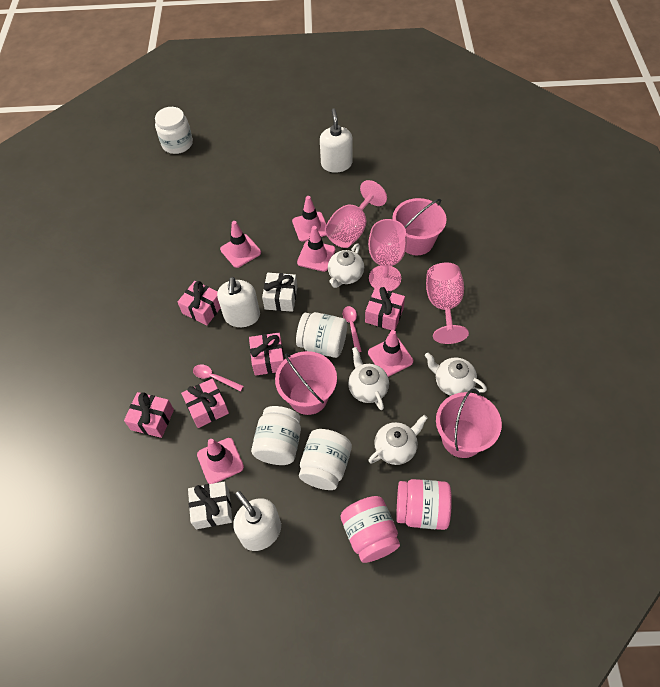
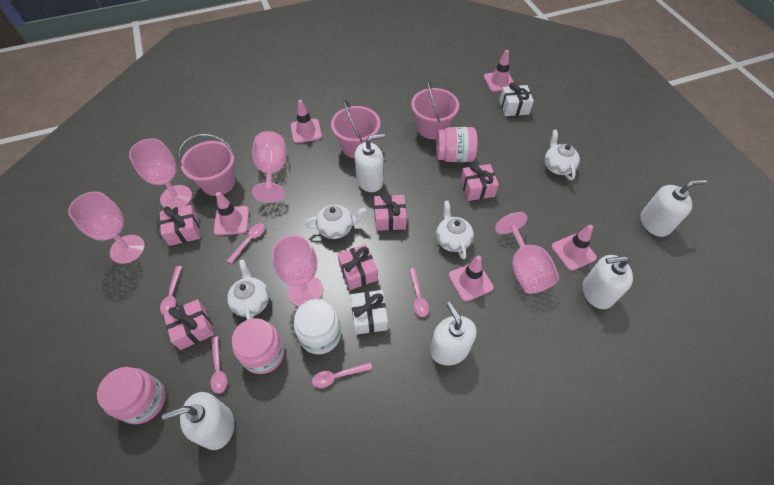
pink goblet: 3 -> 5
pink jar: 2 -> 3
pink spoon: 2 -> 5
white jar: 4 -> 1
white soap dispenser: 3 -> 5

